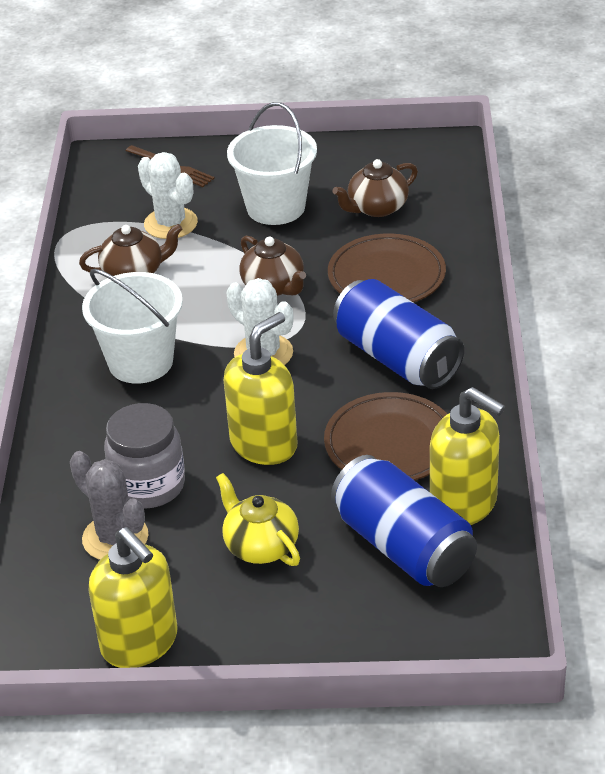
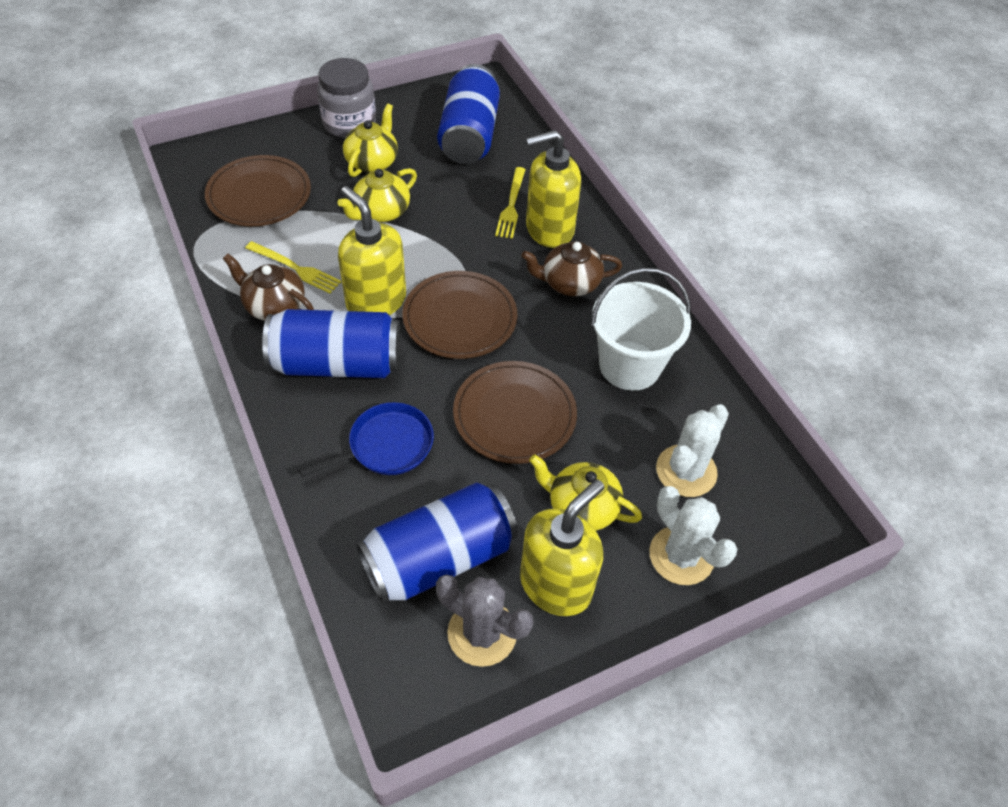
blue can: 2 -> 3
blue pan: 0 -> 1
brown fork: 1 -> 0
brown plate: 2 -> 3
brown teapot: 3 -> 2
white bucket: 2 -> 1
yellow fork: 0 -> 2
yellow teapot: 1 -> 3

